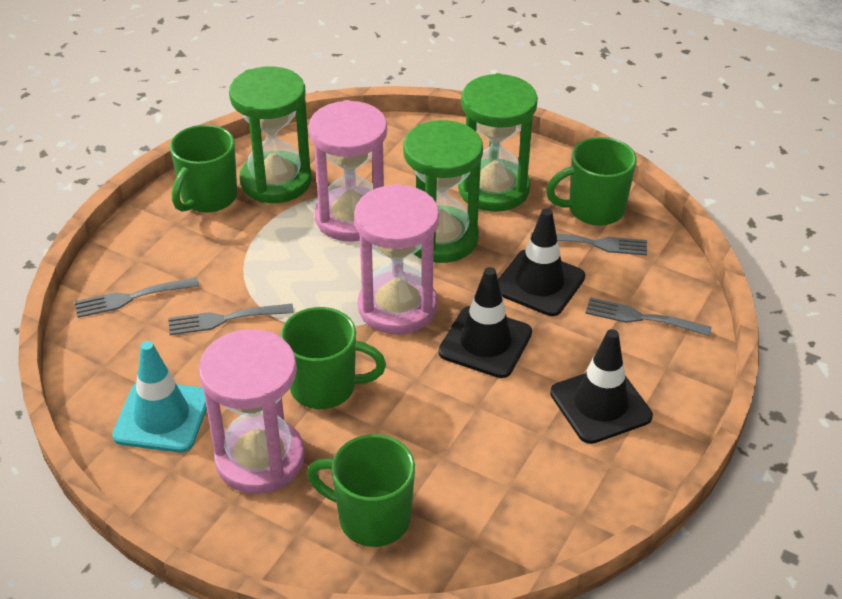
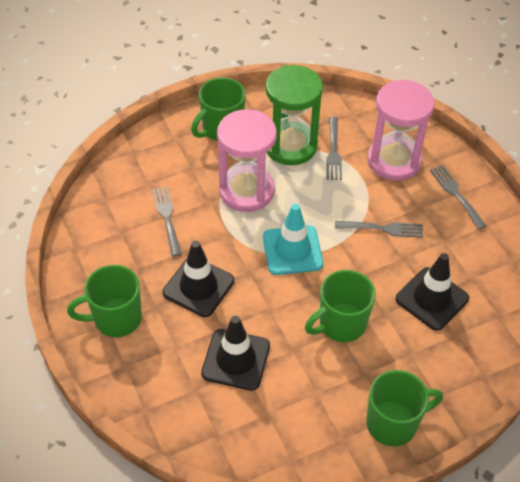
green hourglass: 3 -> 1
pink hourglass: 3 -> 2

